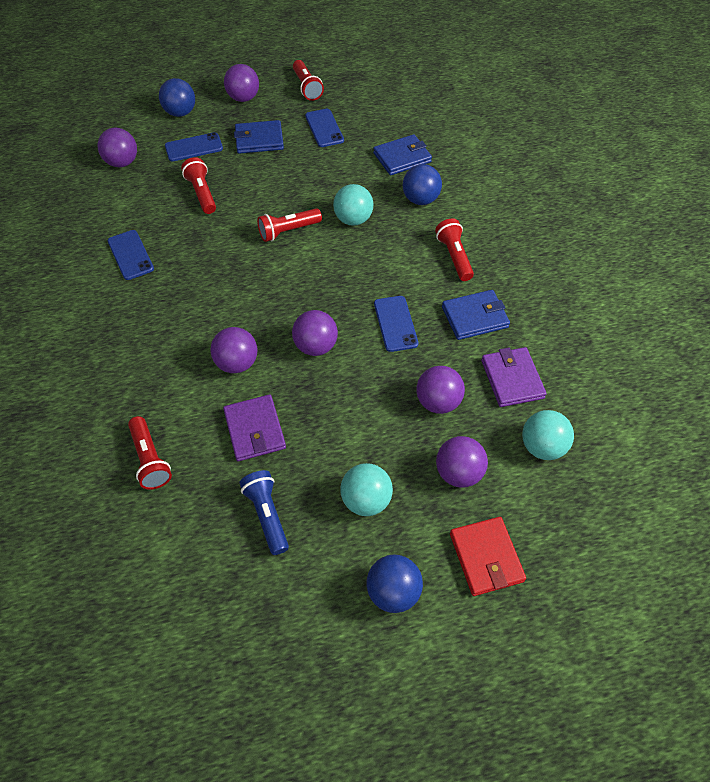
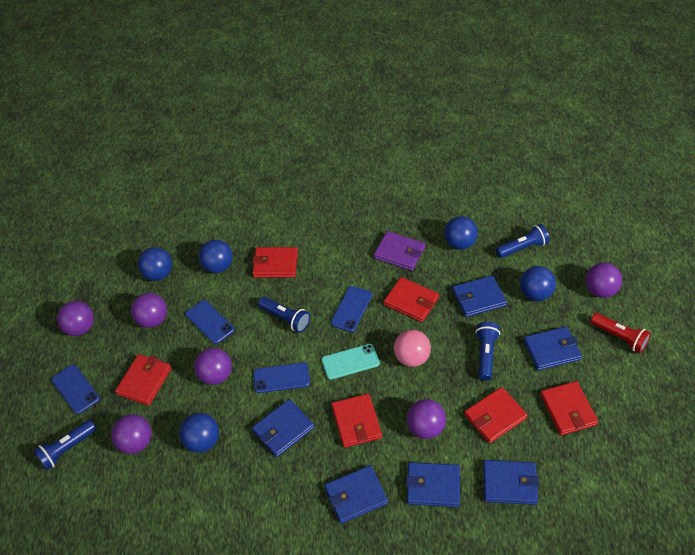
blue ball: 3 -> 5
blue flashlight: 1 -> 4
blue wallet: 3 -> 6
pink ball: 0 -> 1
purple wallet: 2 -> 1
red flashlight: 5 -> 1
red wallet: 1 -> 6
turquoise ball: 3 -> 0
turquoise phone: 0 -> 1

